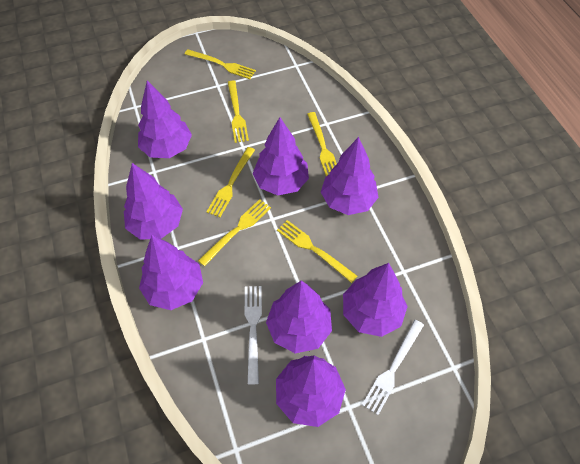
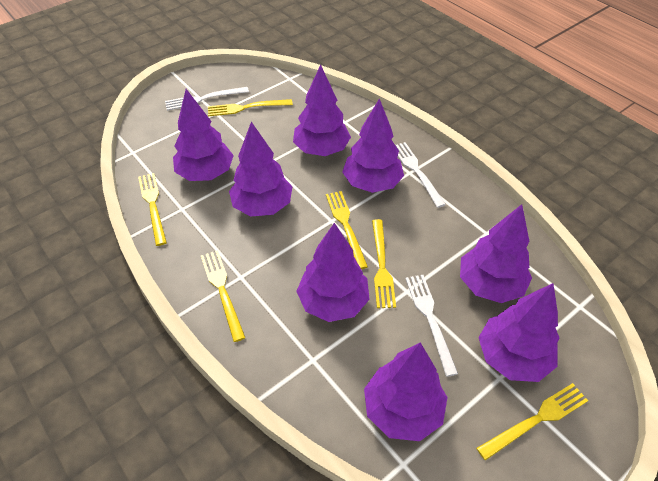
white fork: 2 -> 3

